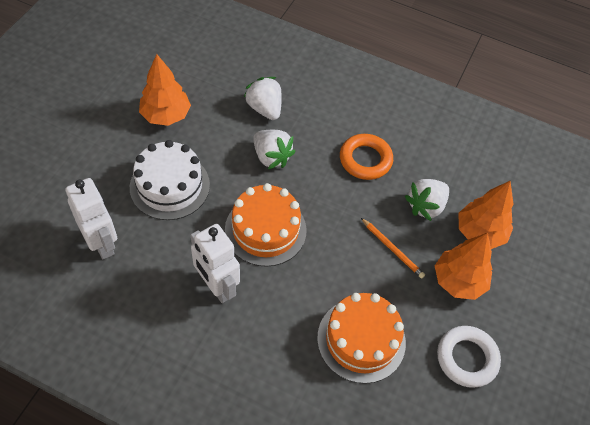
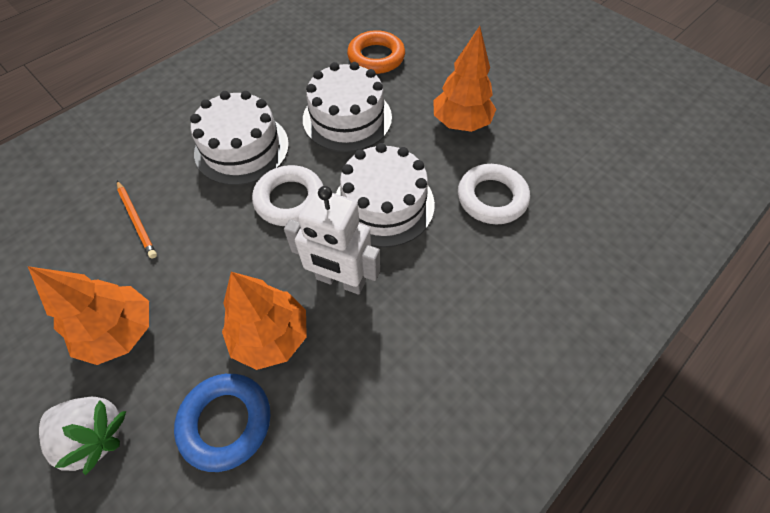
blue ring: 0 -> 1
orange cake: 2 -> 0
white cake: 1 -> 3
white ring: 1 -> 2
white robot: 2 -> 1
white strawberry: 3 -> 1

